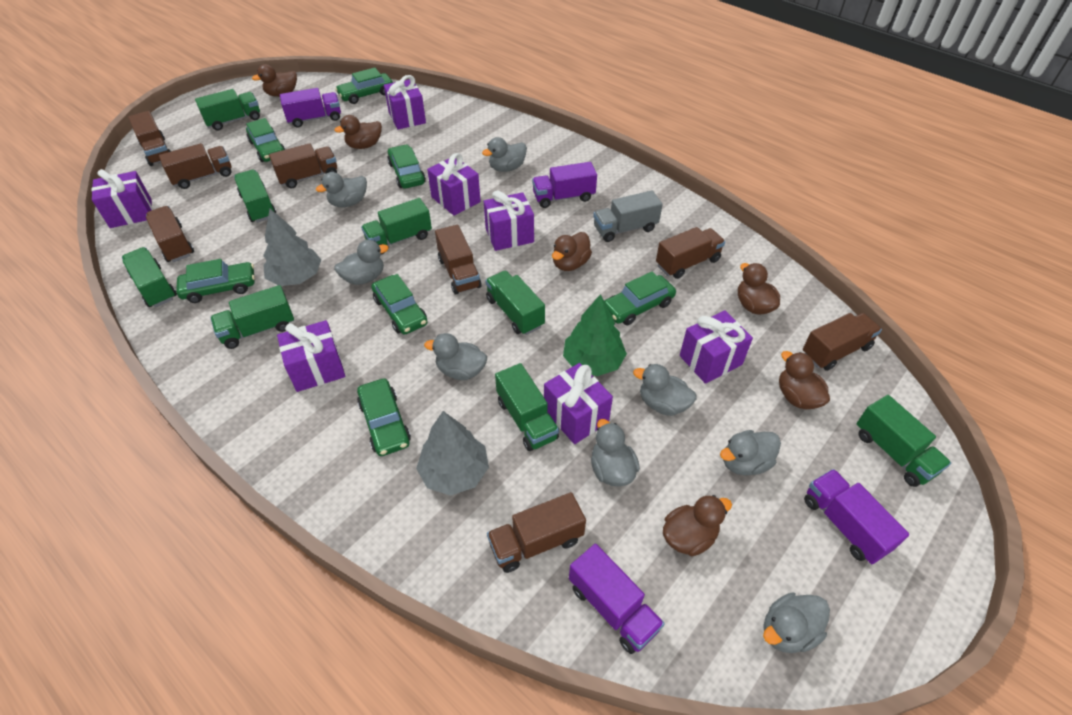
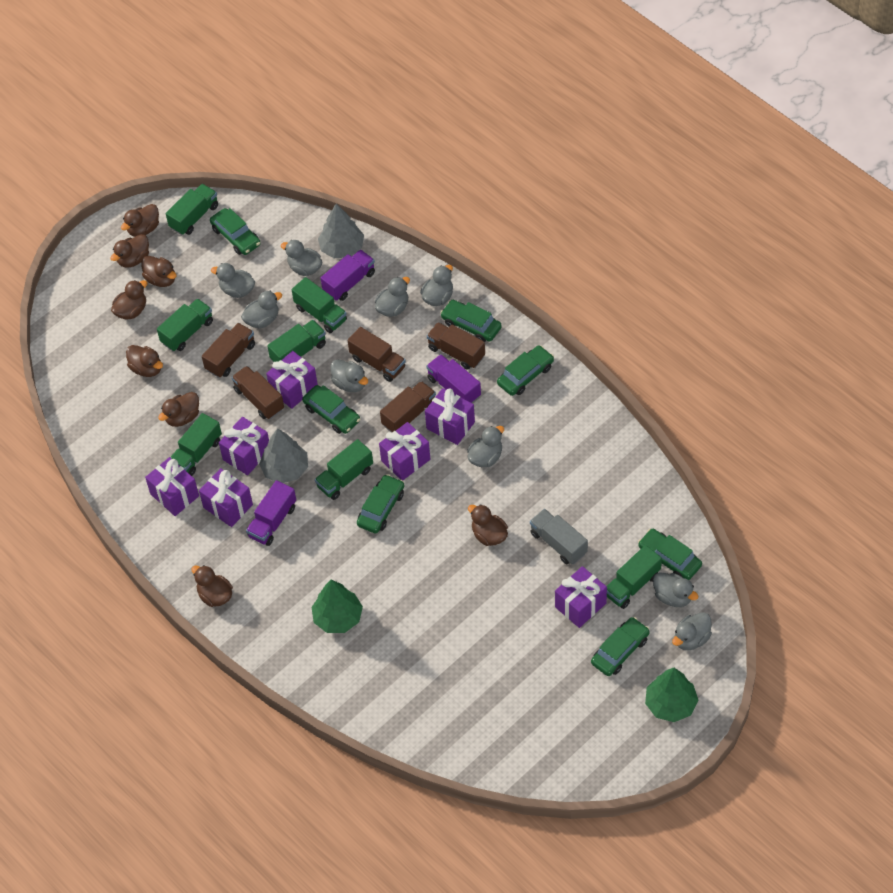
brown duck: 6 -> 8
brown truck: 8 -> 5
green tree: 1 -> 2
green truck: 8 -> 7
grey duck: 8 -> 9
purple truck: 4 -> 3

